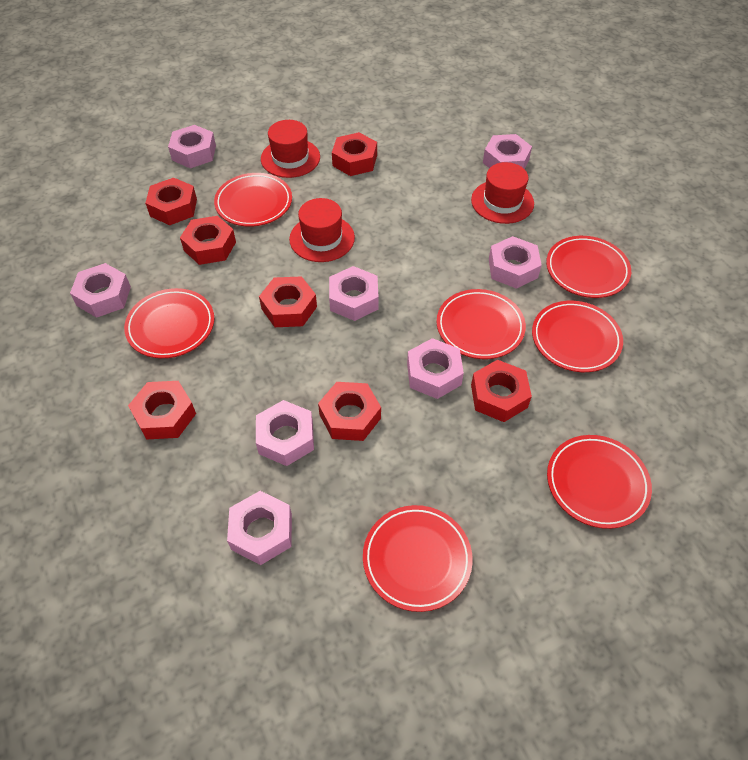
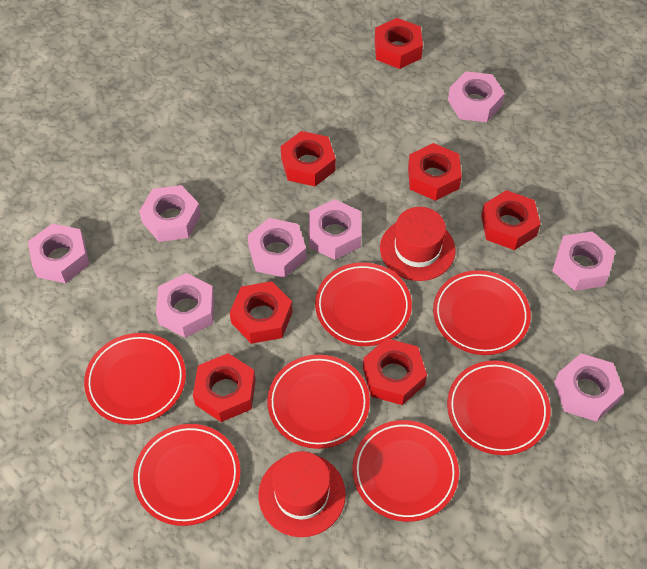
red hat: 3 -> 2

